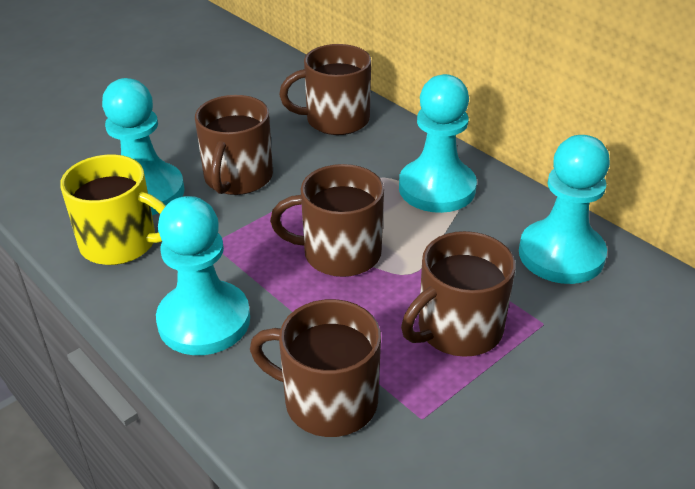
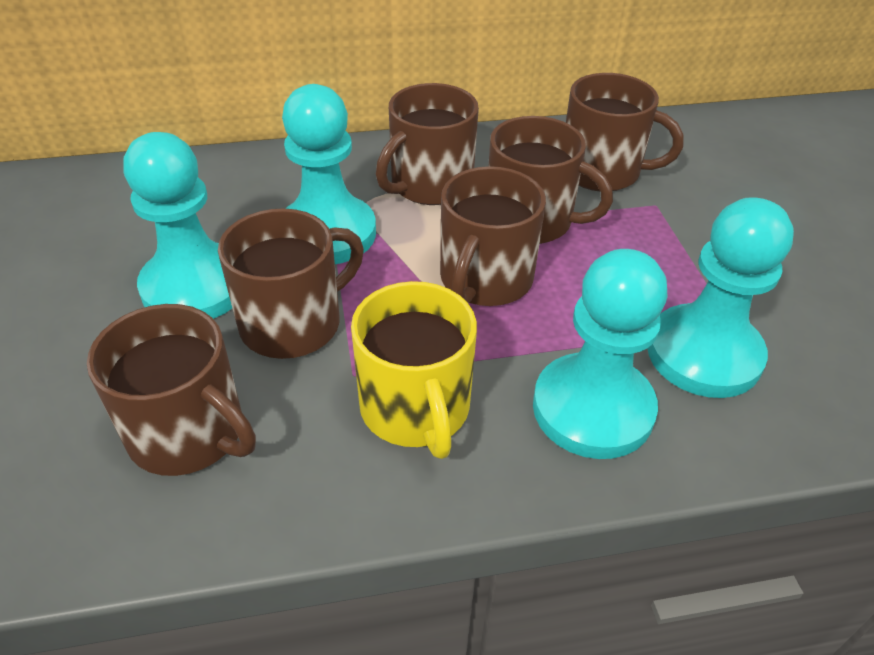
brown mug: 5 -> 6

